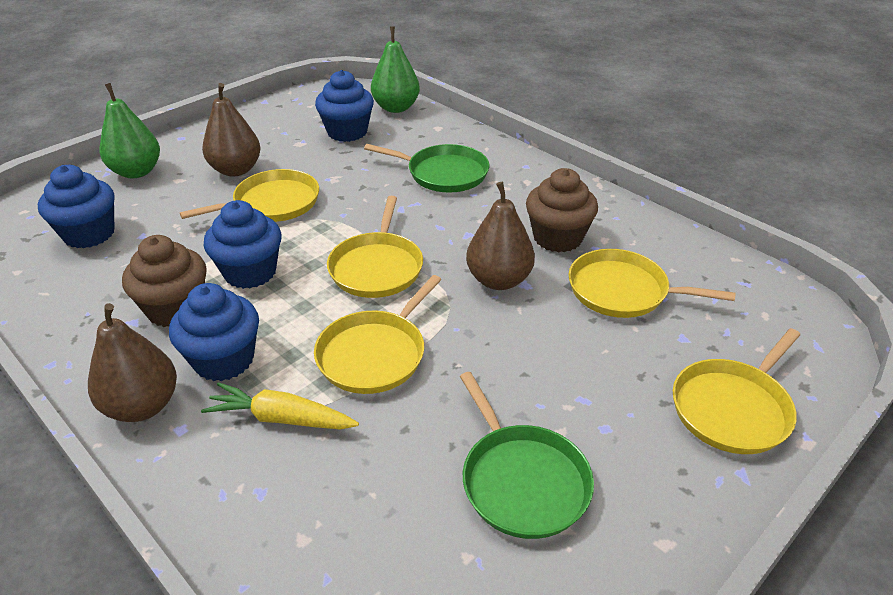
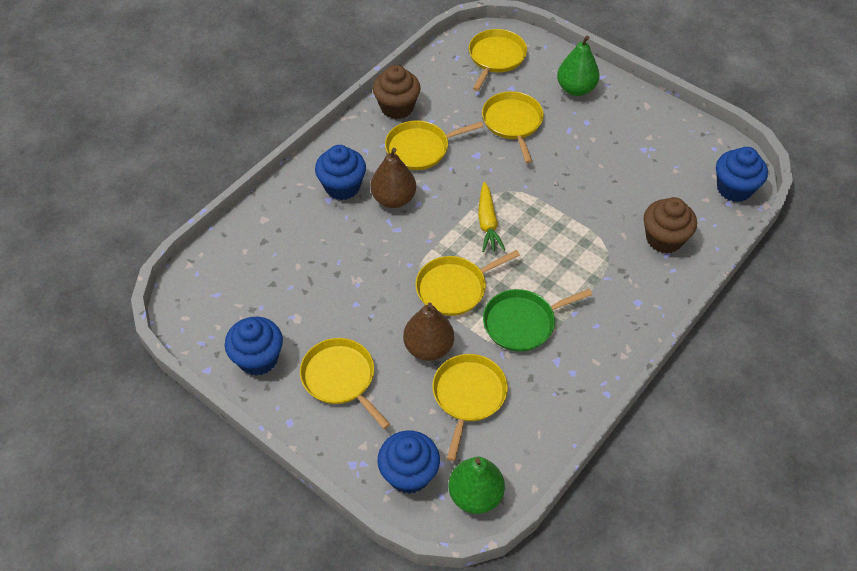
brown pear: 3 -> 2
green pan: 2 -> 1
yellow pan: 5 -> 6

